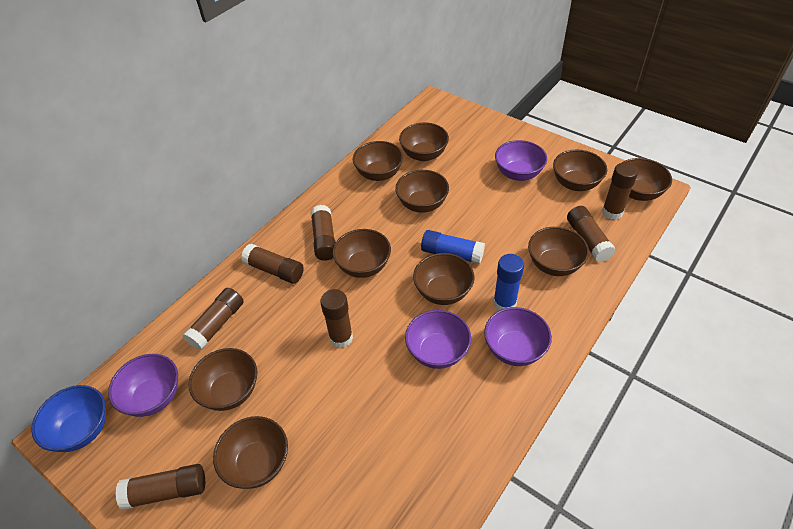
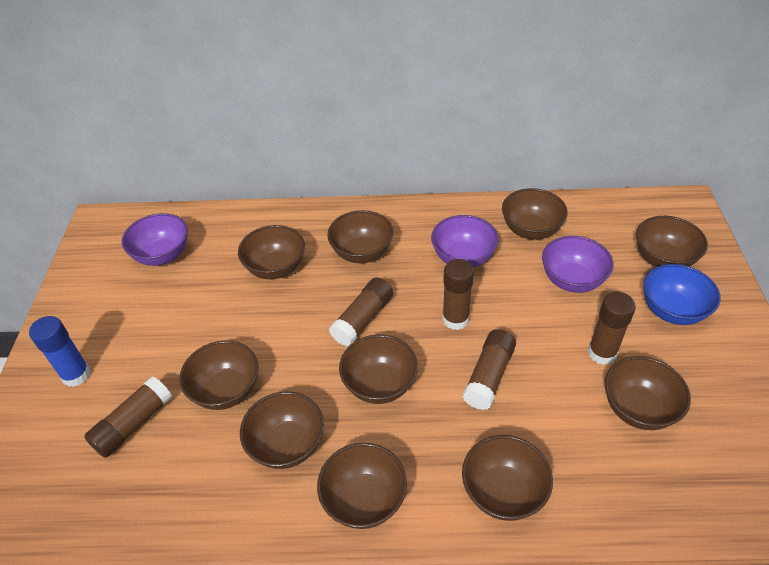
blue glue stick: 2 -> 1
brown glue stick: 7 -> 5
purple bowl: 4 -> 3

